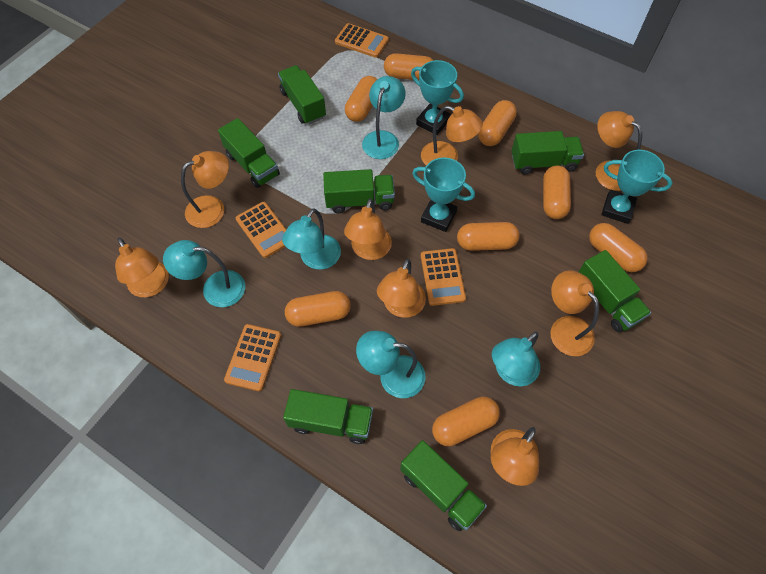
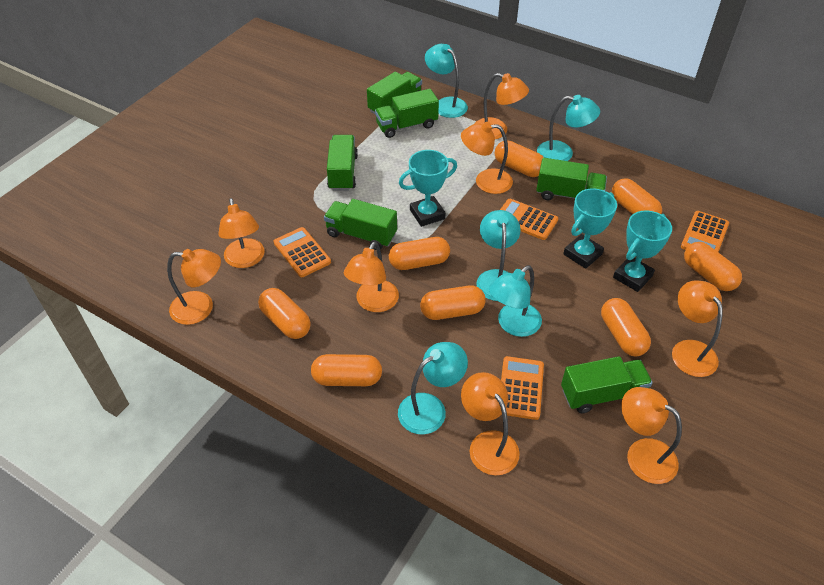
green truck: 7 -> 6

